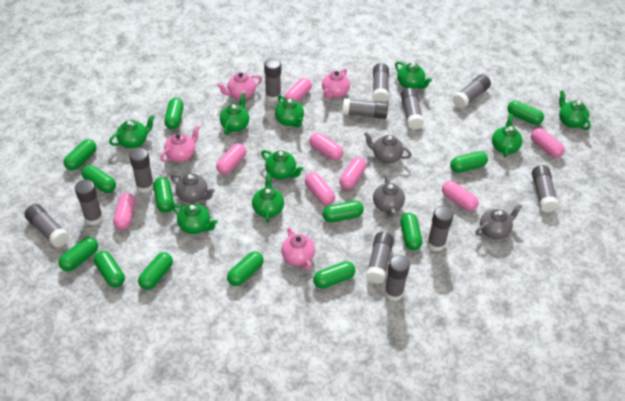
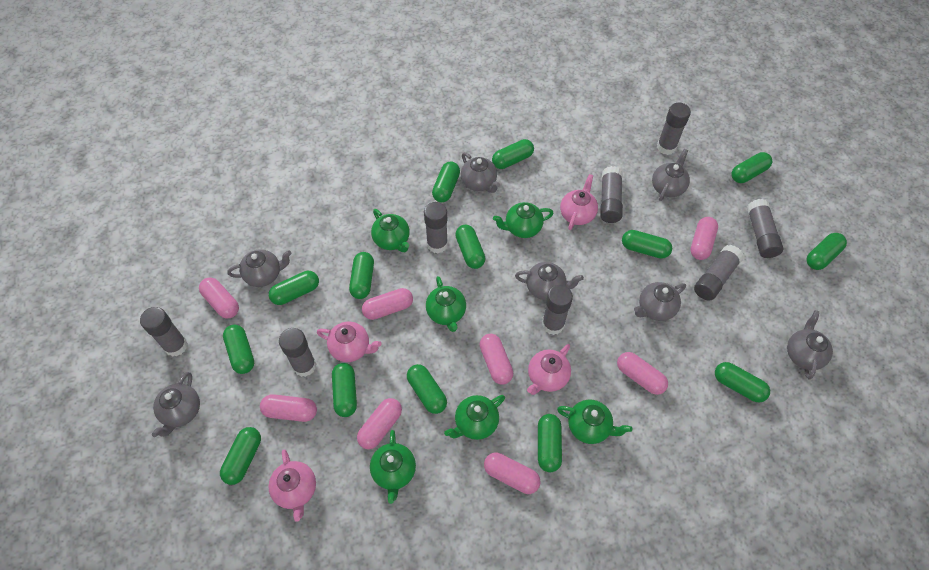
green capsule: 13 -> 14
green teapot: 9 -> 6
grey glue stick: 12 -> 8
grey teapot: 4 -> 7

